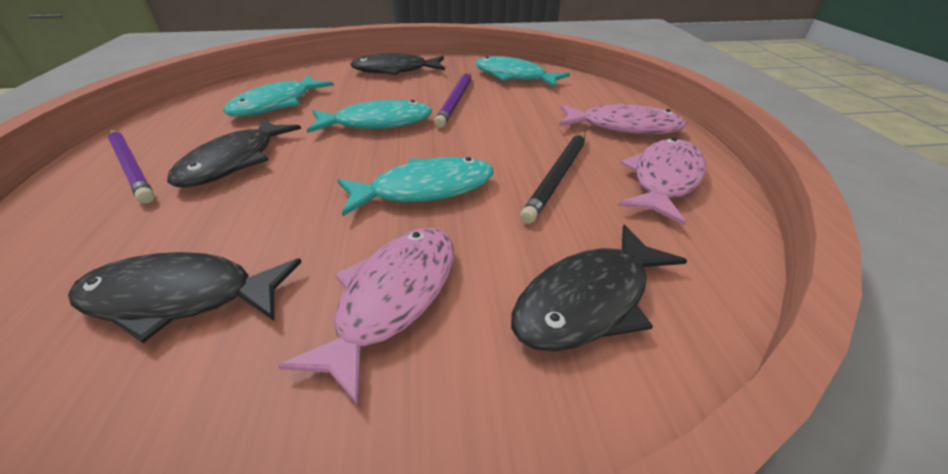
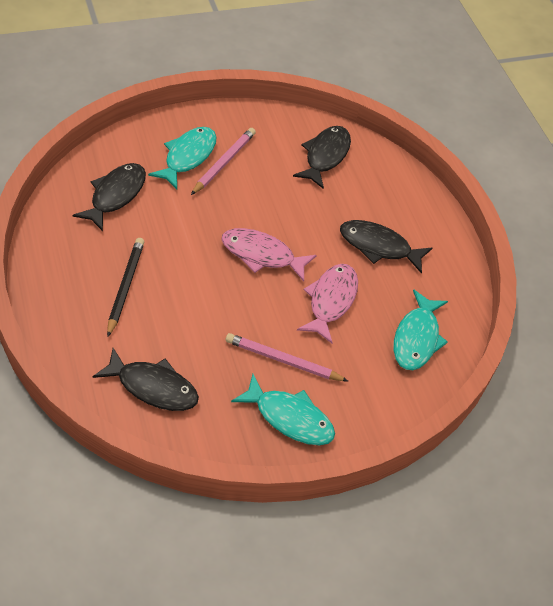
pink fish: 3 -> 2
pink pencil: 0 -> 2
purple pencil: 2 -> 0
turquoise fish: 4 -> 3

